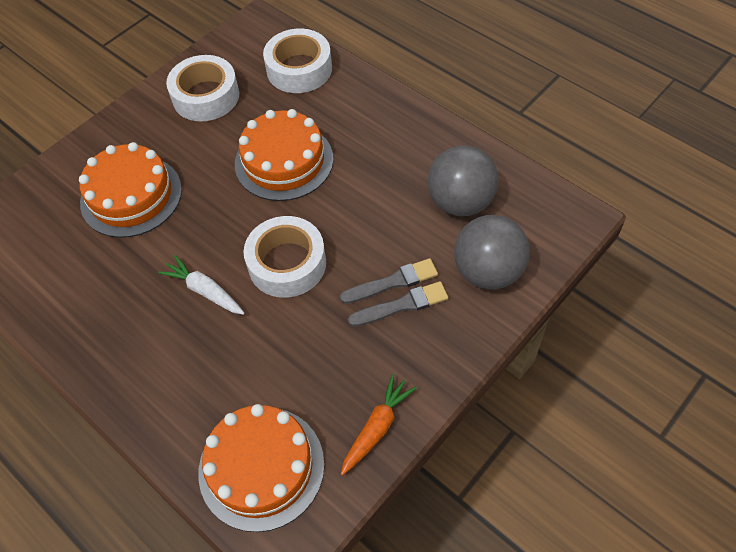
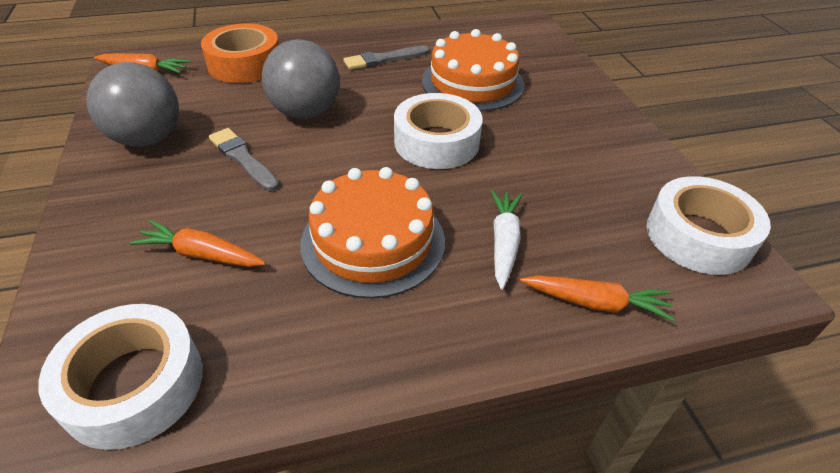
orange cake: 3 -> 2
orange carrot: 1 -> 3
orange tape: 0 -> 1

